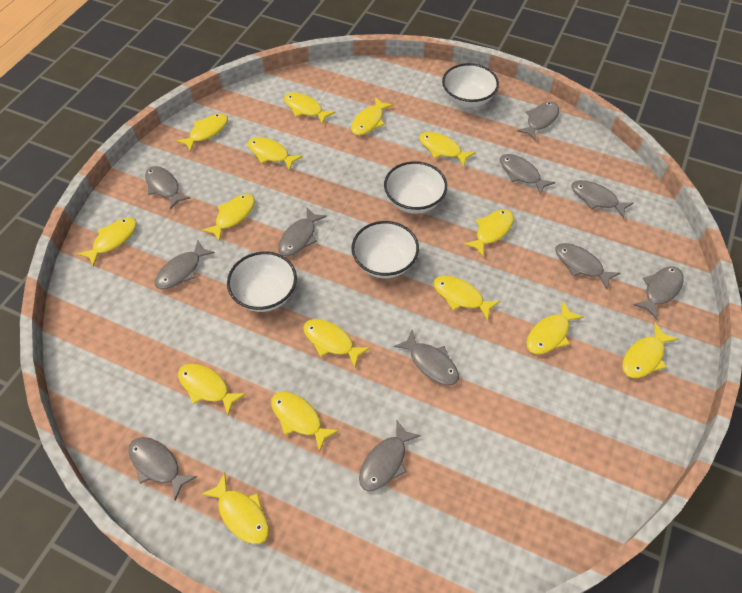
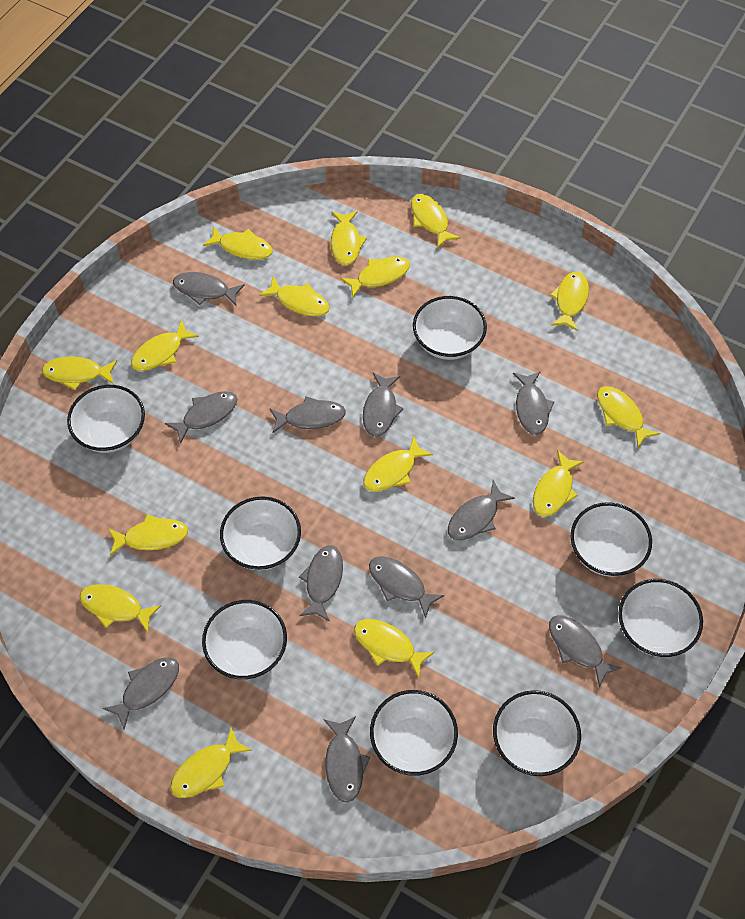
white bowl: 4 -> 8

